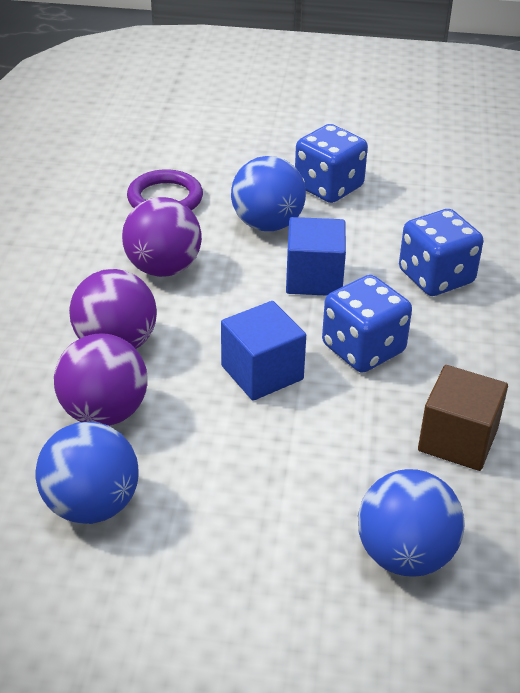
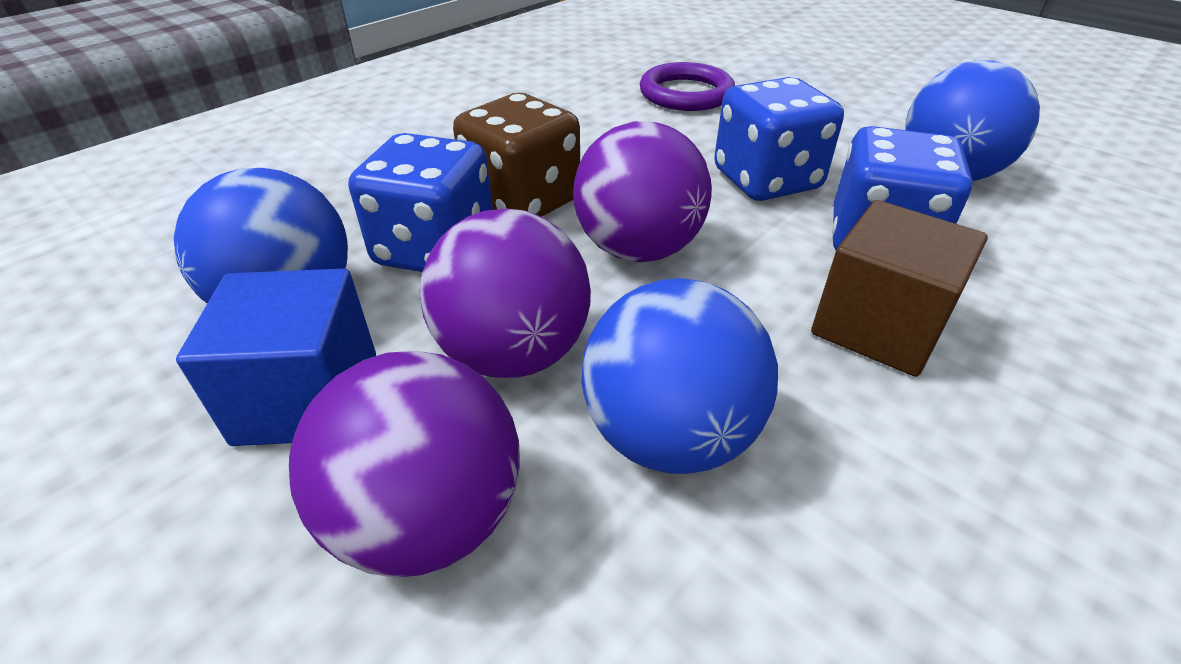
blue cube: 2 -> 1
brown dice: 0 -> 1

